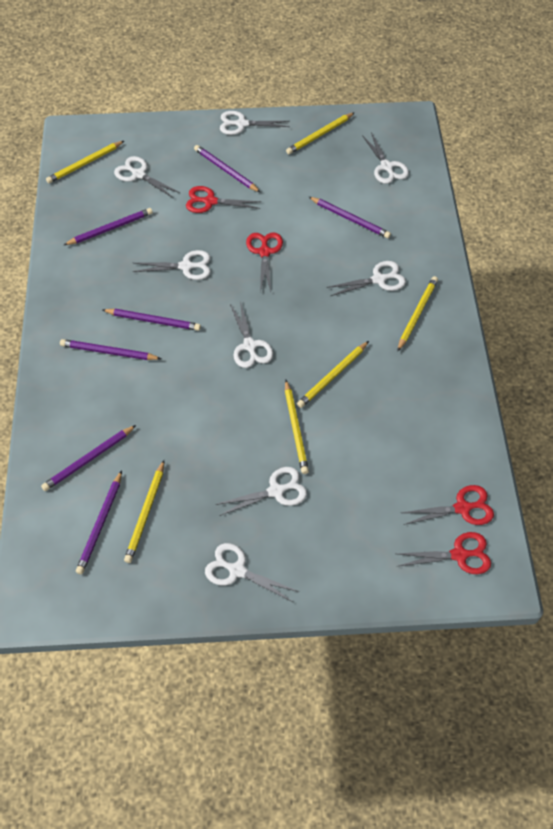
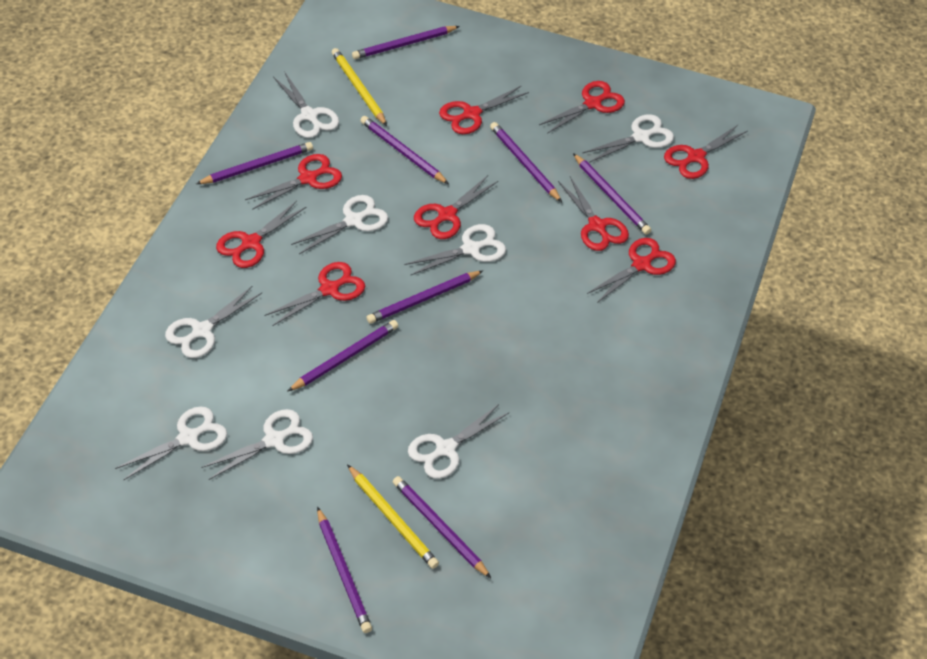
purple pencil: 7 -> 9
red scissors: 4 -> 9
yellow pencil: 6 -> 2

